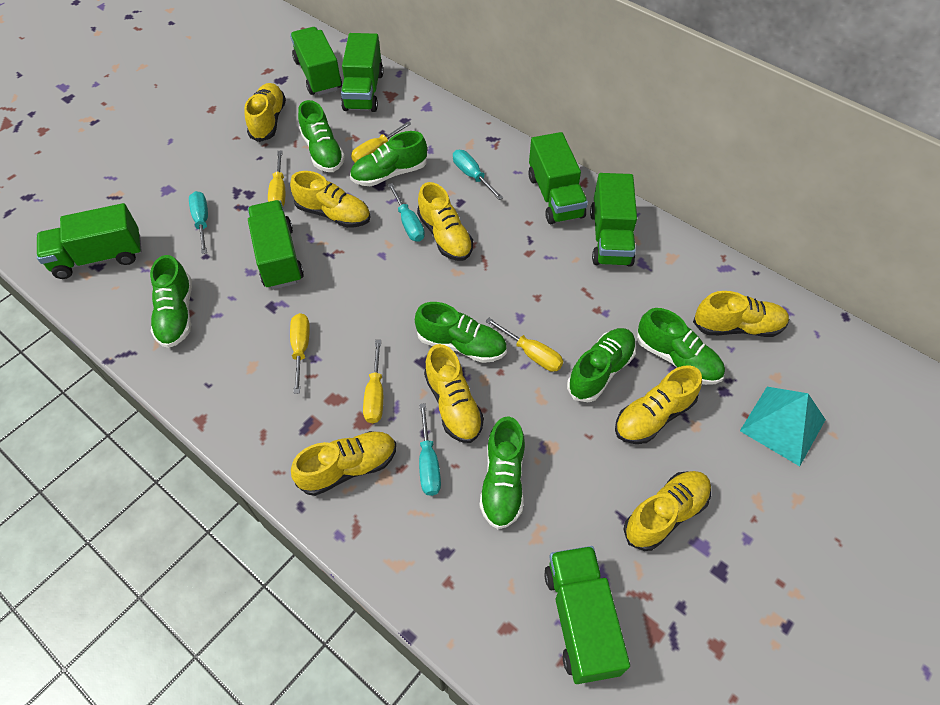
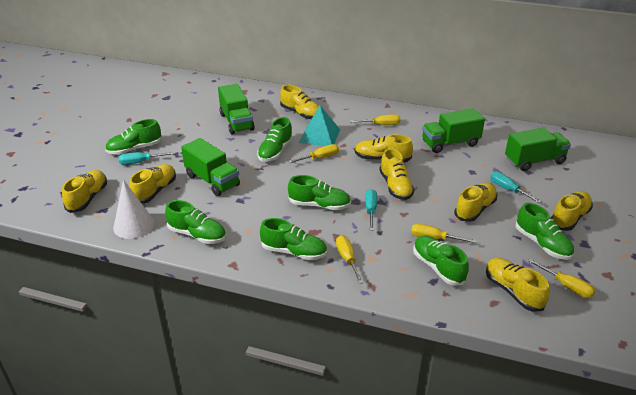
green truck: 7 -> 4
turquoise screwdriver: 4 -> 3
white cone: 0 -> 1

